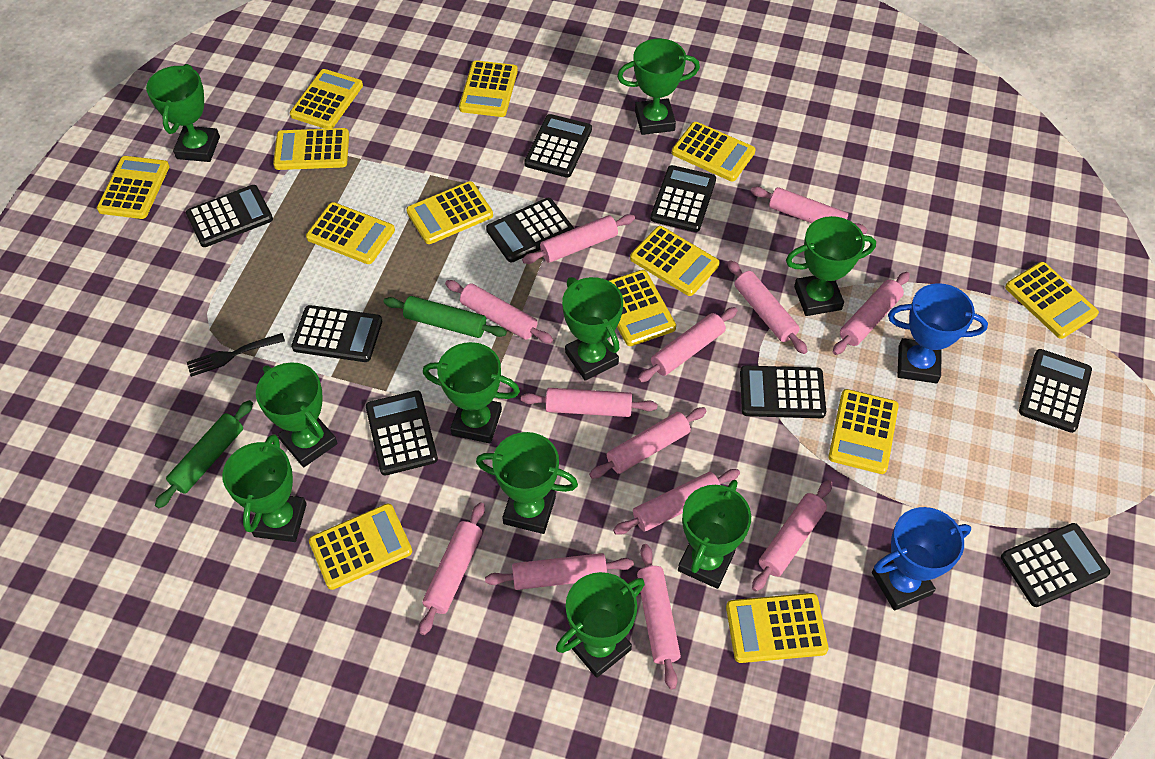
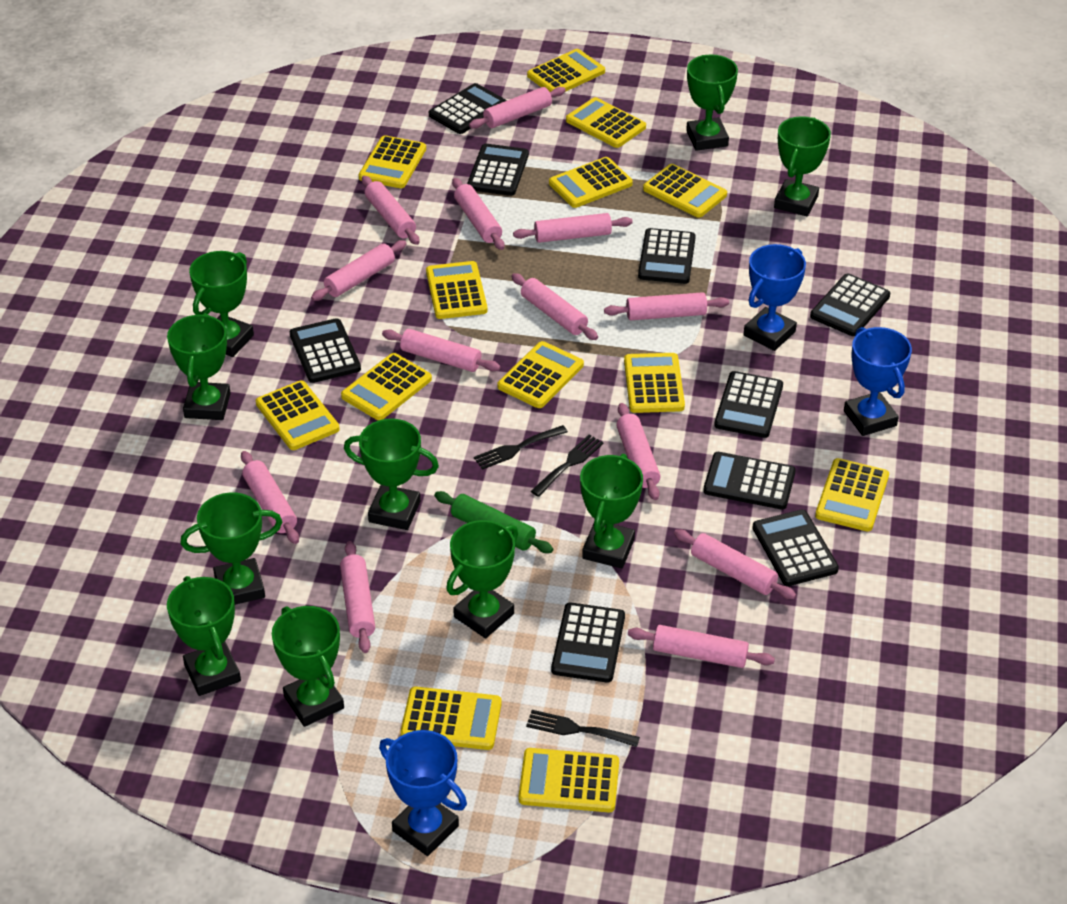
black fork: 1 -> 3
blue trophy: 2 -> 3
green rolling pin: 2 -> 1

